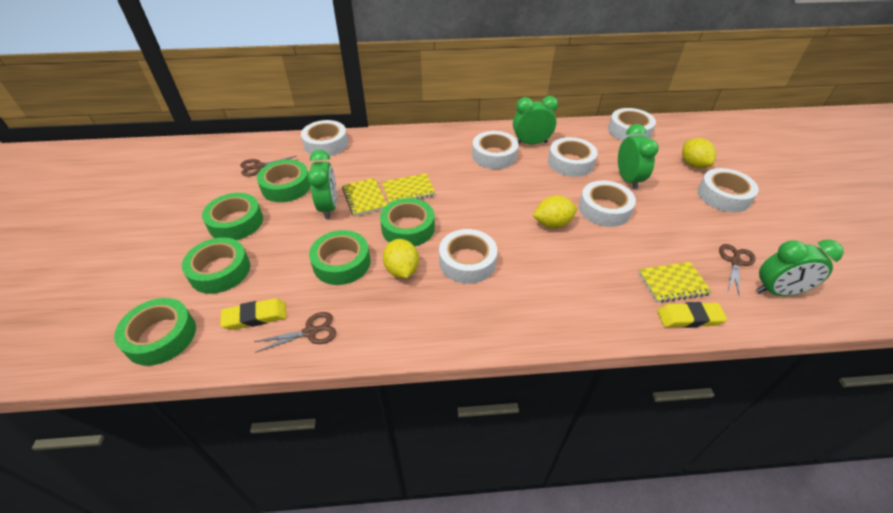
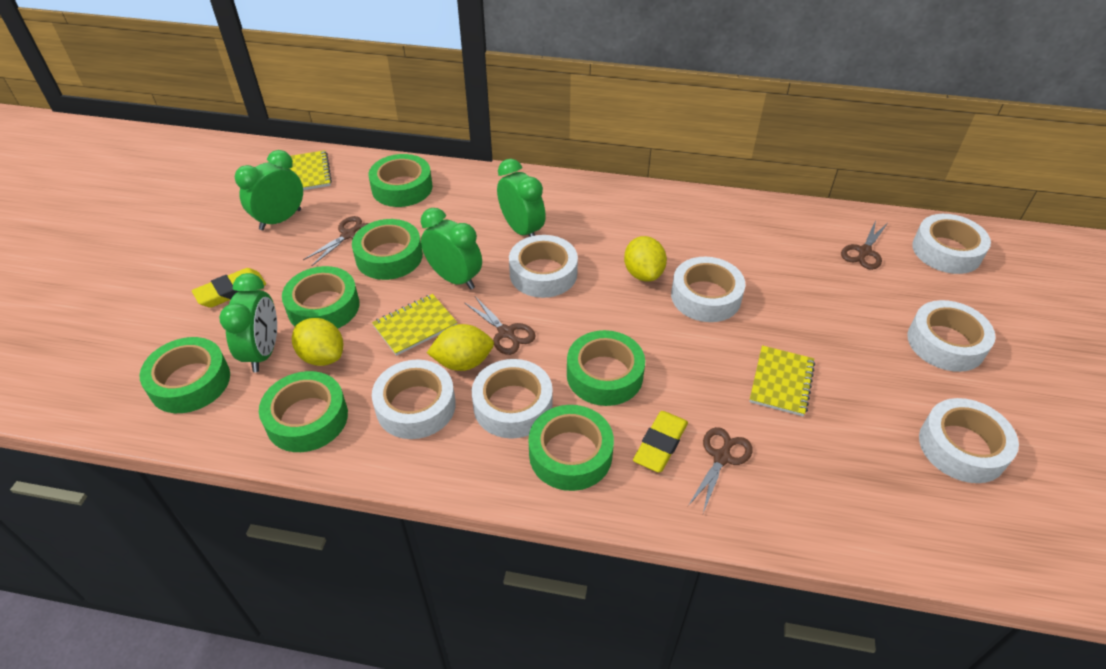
brown scissors: 3 -> 4
green tape: 6 -> 7

